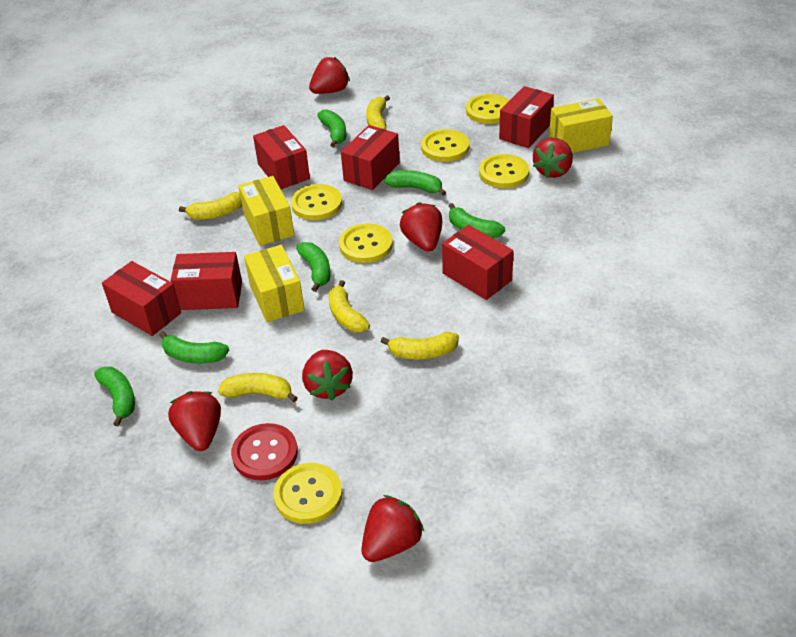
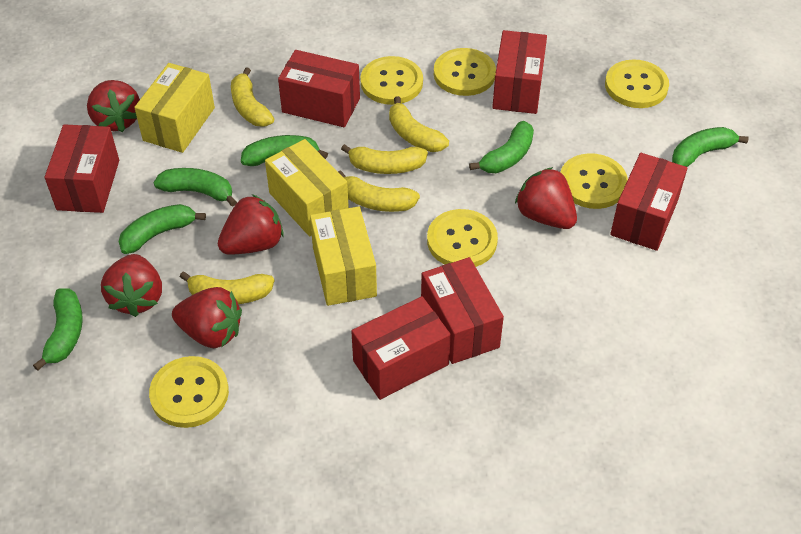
red button: 1 -> 0
red strawberry: 6 -> 5

